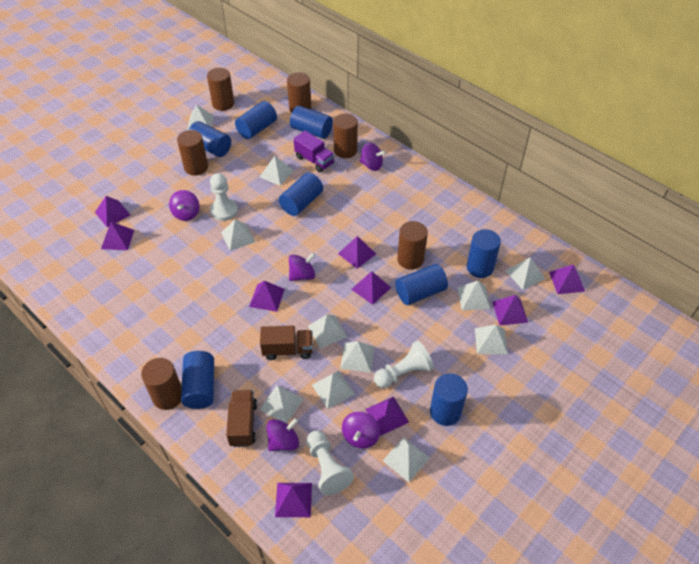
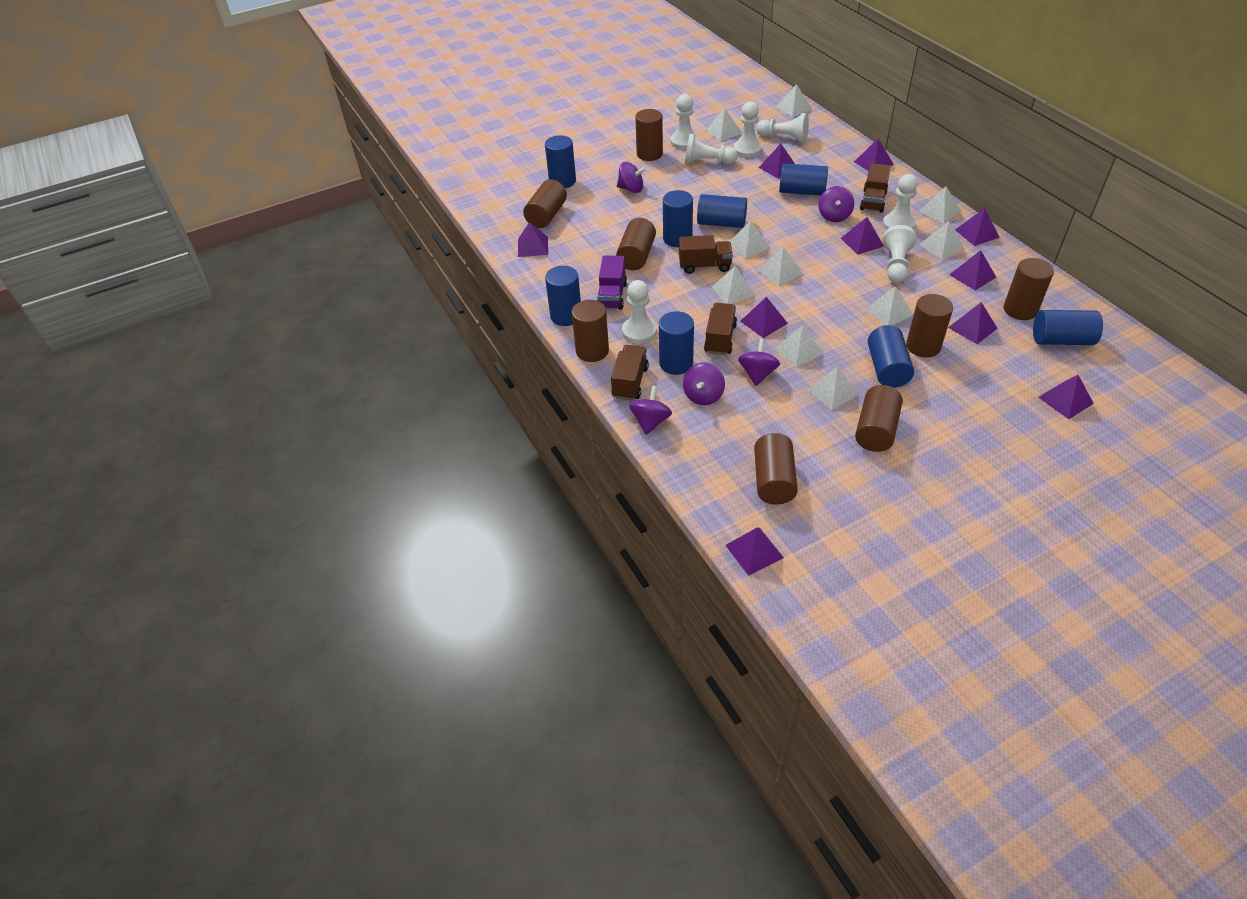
brown cylinder: 6 -> 8
brown truck: 2 -> 4
purple pyramid: 9 -> 10
white pawn: 3 -> 7
white pyramid: 11 -> 10

